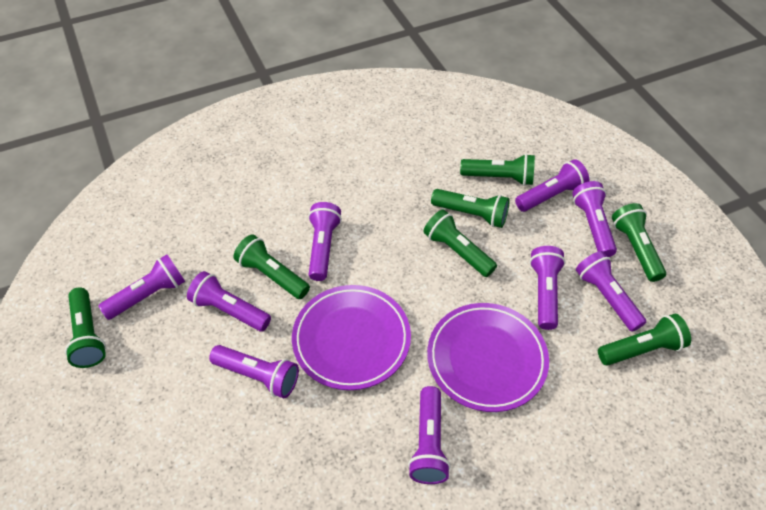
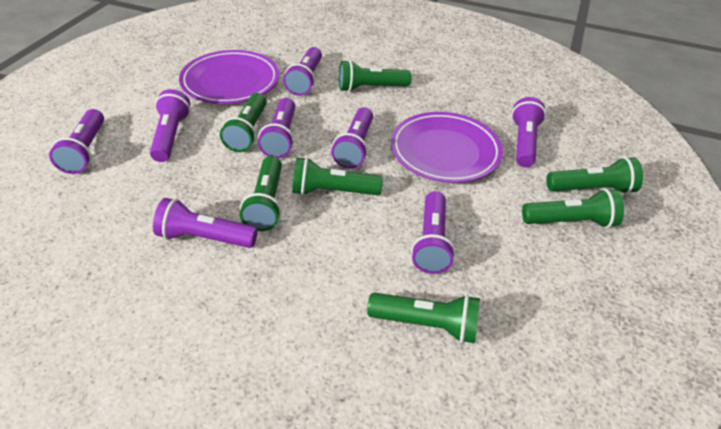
purple flashlight: 9 -> 8

